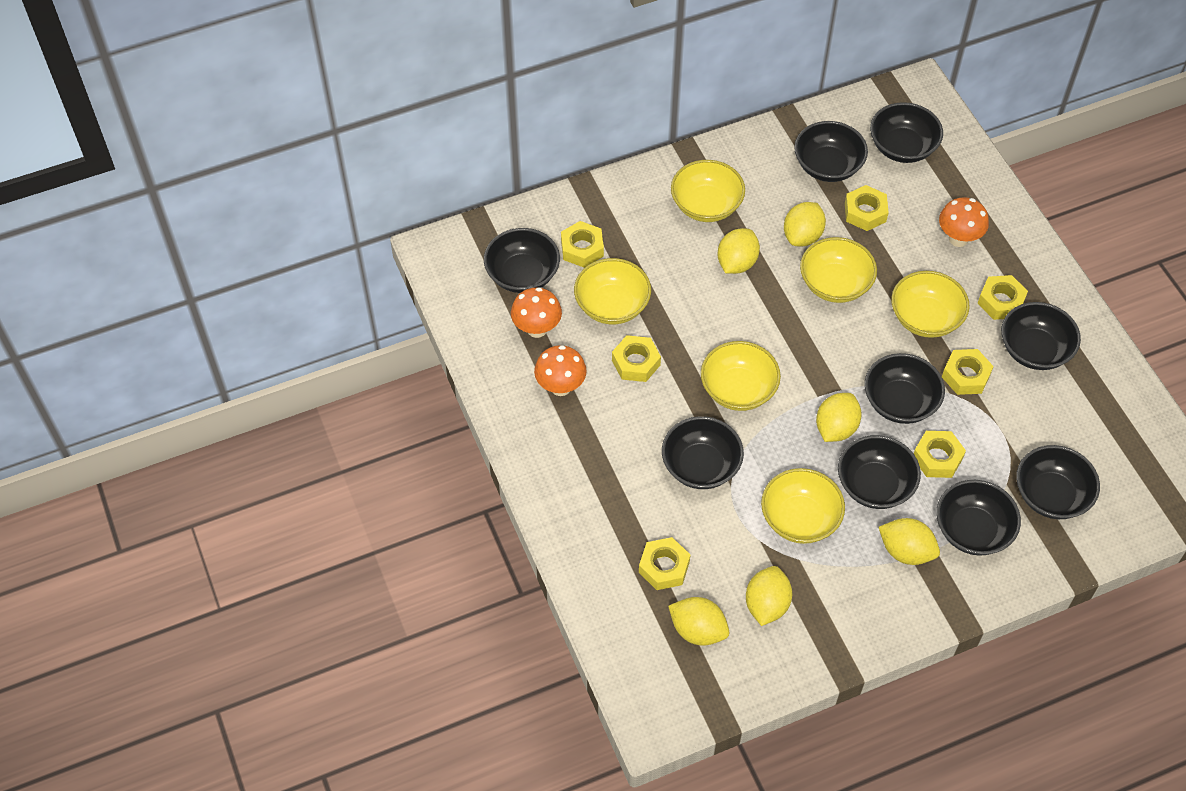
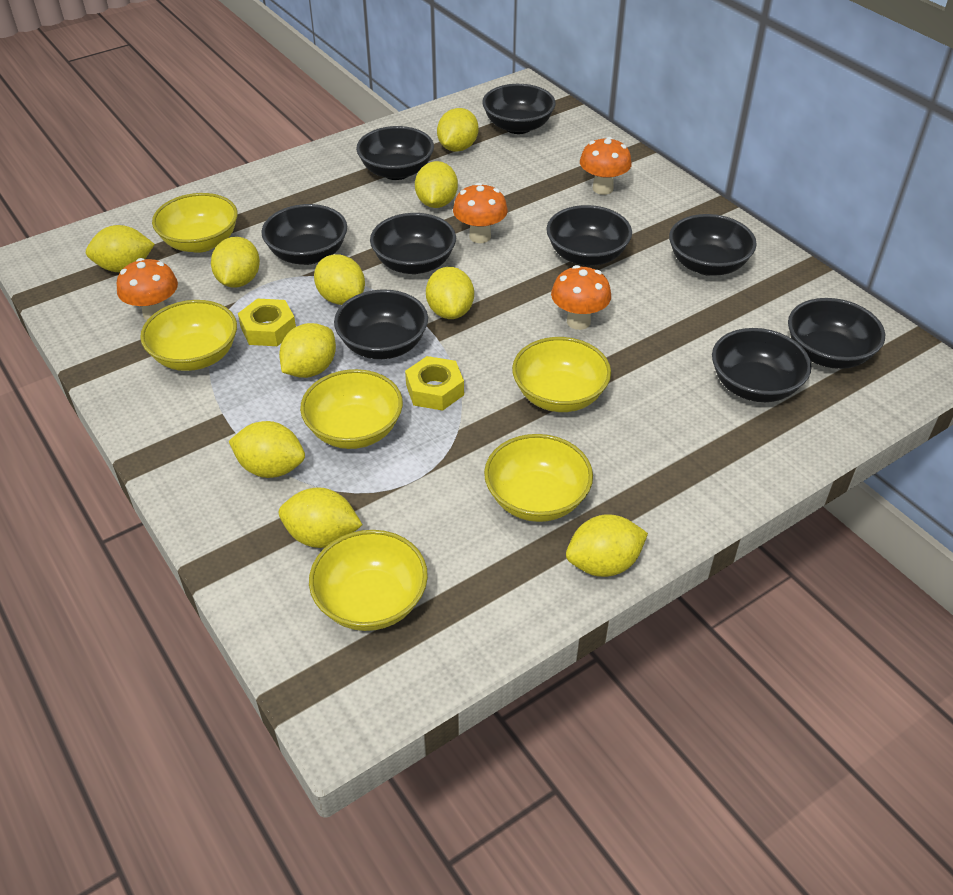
orange mushroom: 3 -> 4
yellow lemon: 6 -> 10
yellow nut: 7 -> 2

